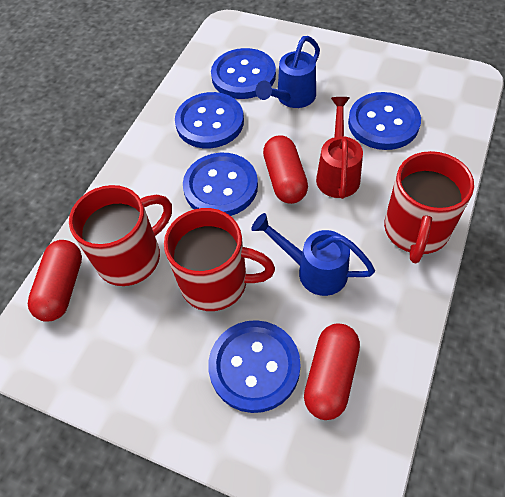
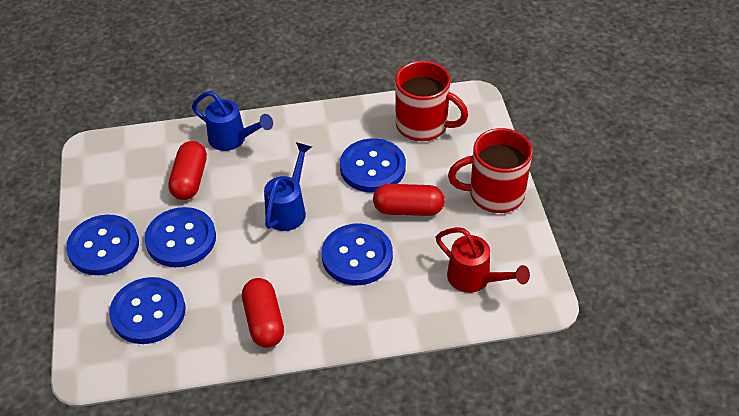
red mug: 3 -> 2

